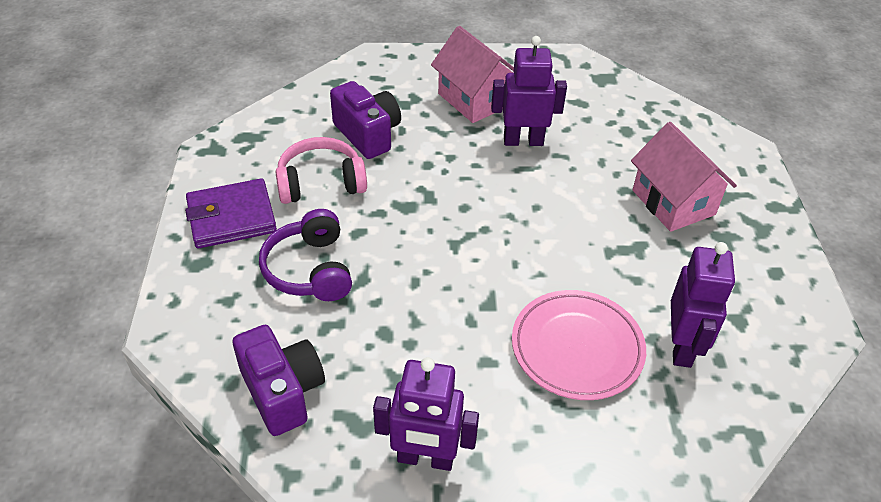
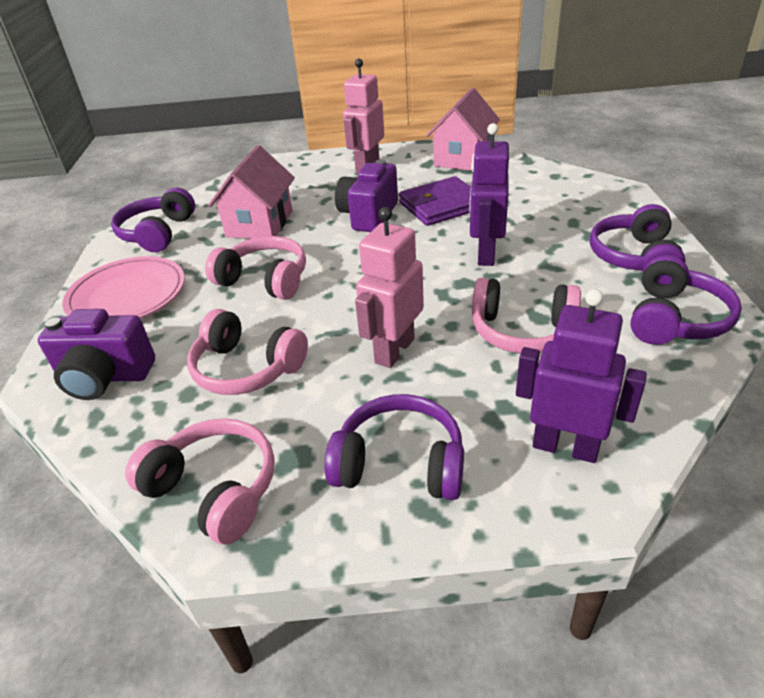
pink headphones: 1 -> 4
pink robot: 0 -> 2
purple headphones: 1 -> 4
purple robot: 3 -> 2

